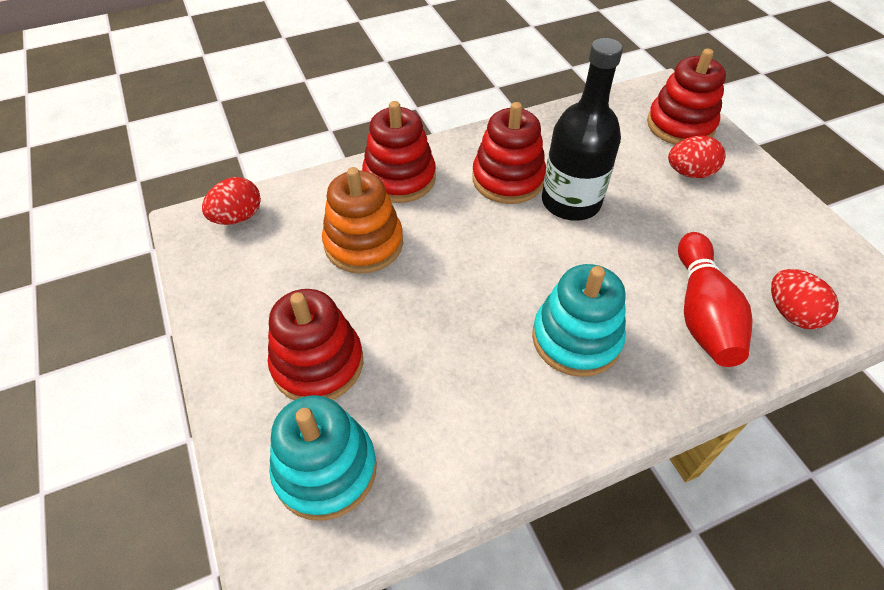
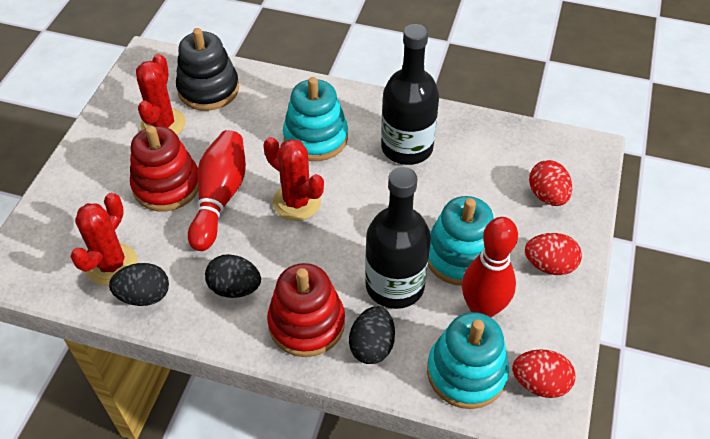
black bottle: 1 -> 2
black egg: 0 -> 3
black stacking toy: 0 -> 1
orange stacking toy: 1 -> 0
red bowling pin: 1 -> 2
red cactus: 0 -> 3
red stacking toy: 4 -> 2
turquoise stacking toy: 2 -> 3

